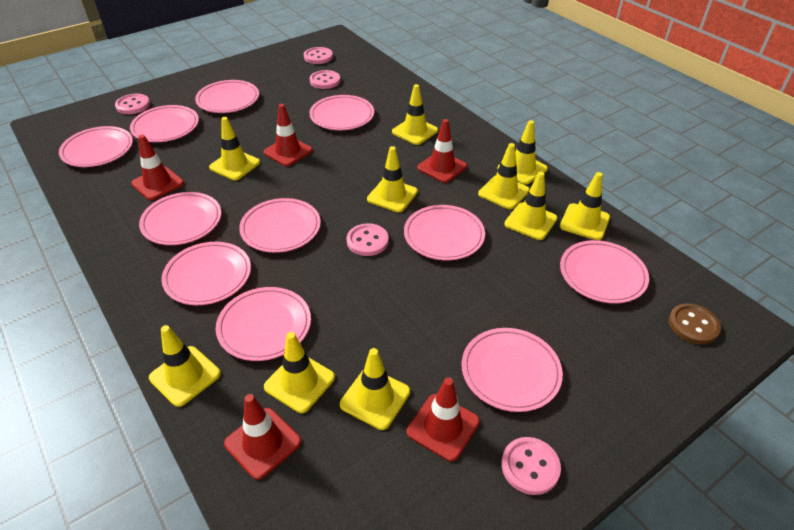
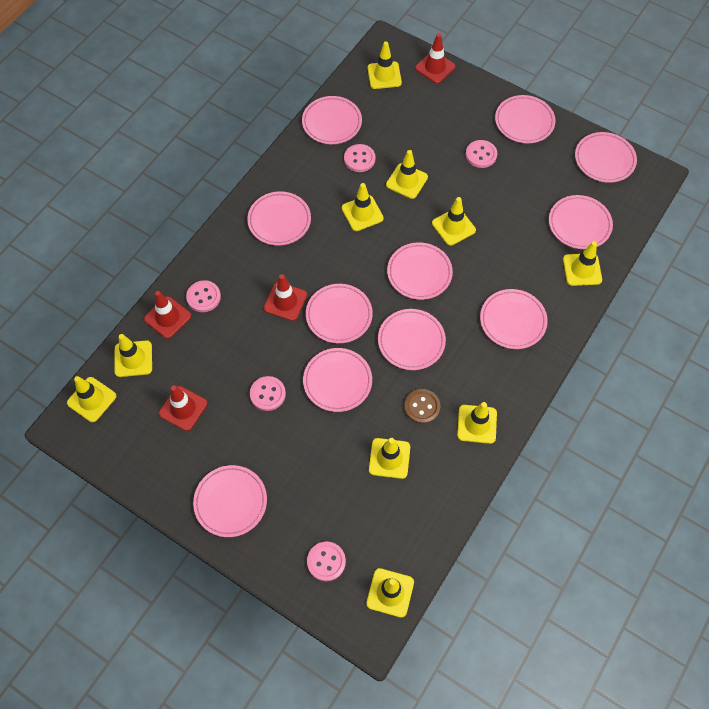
red traffic cone: 5 -> 4

